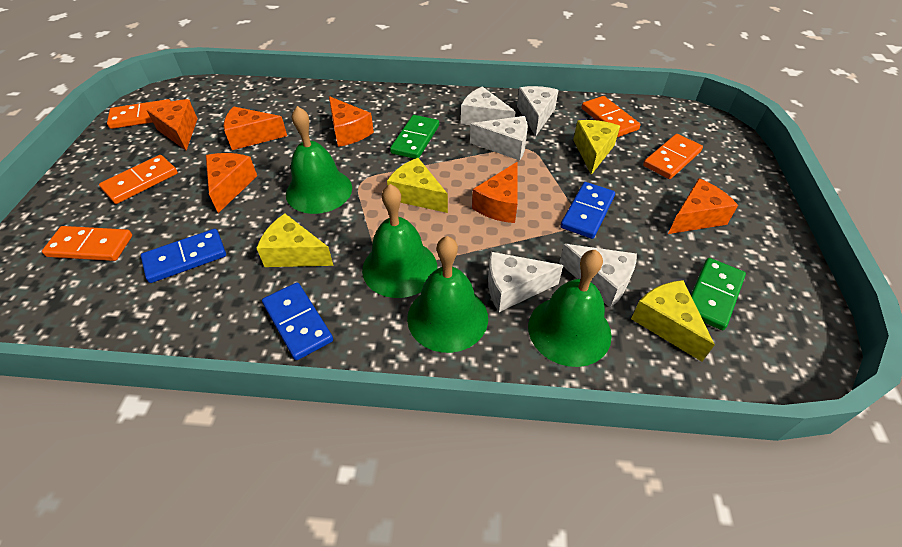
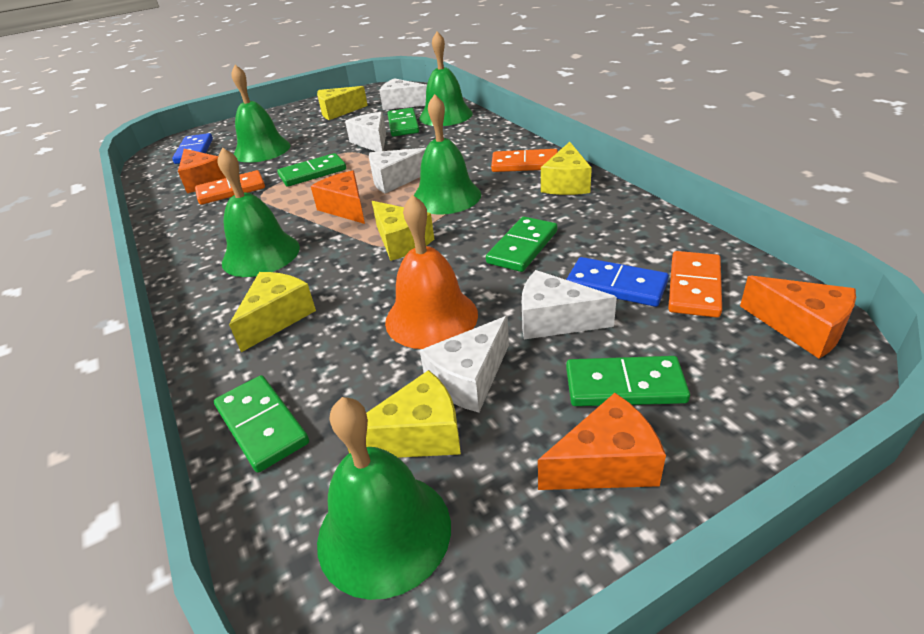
blue domino: 3 -> 2
green bell: 4 -> 5
green domino: 2 -> 5
orange bell: 0 -> 1
orange cheese: 6 -> 4
orange domino: 5 -> 3
yellow cheese: 4 -> 5

